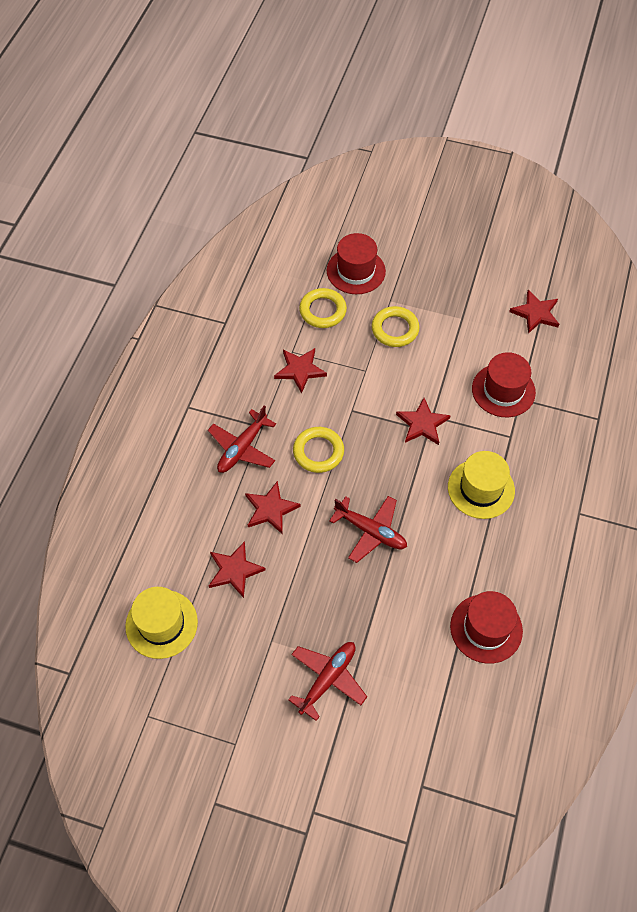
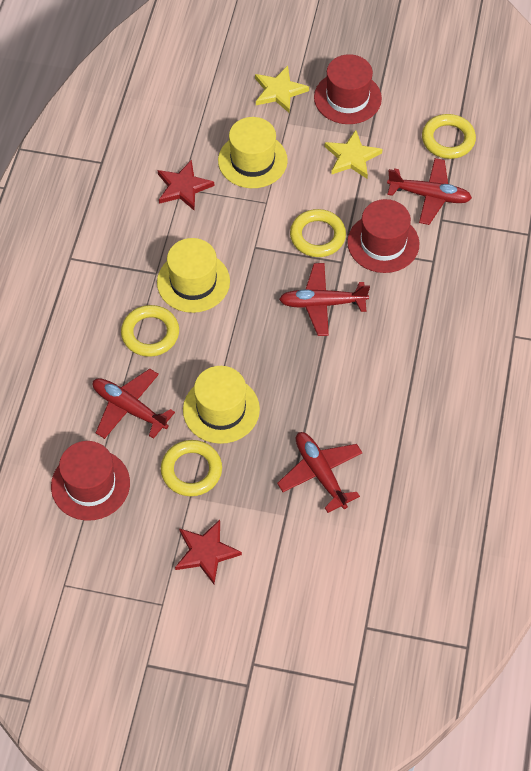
red plane: 3 -> 4
red star: 5 -> 2
yellow hat: 2 -> 3
yellow ring: 3 -> 4
yellow star: 0 -> 2

